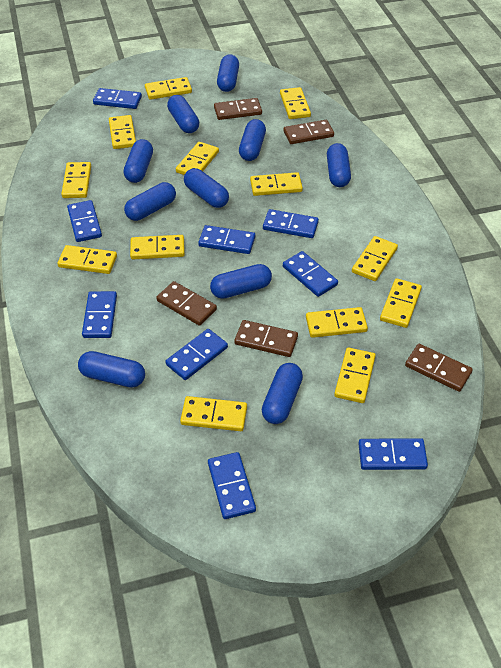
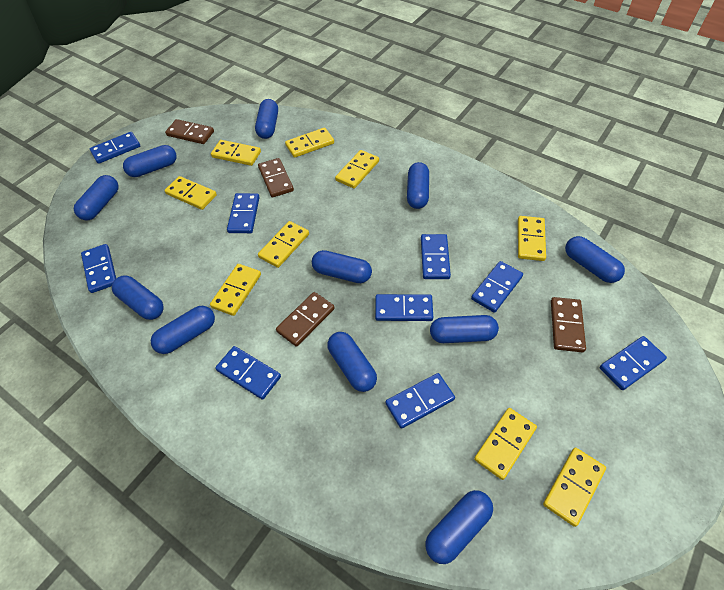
blue capsule: 10 -> 11
brown domino: 5 -> 4
yellow domino: 13 -> 9

